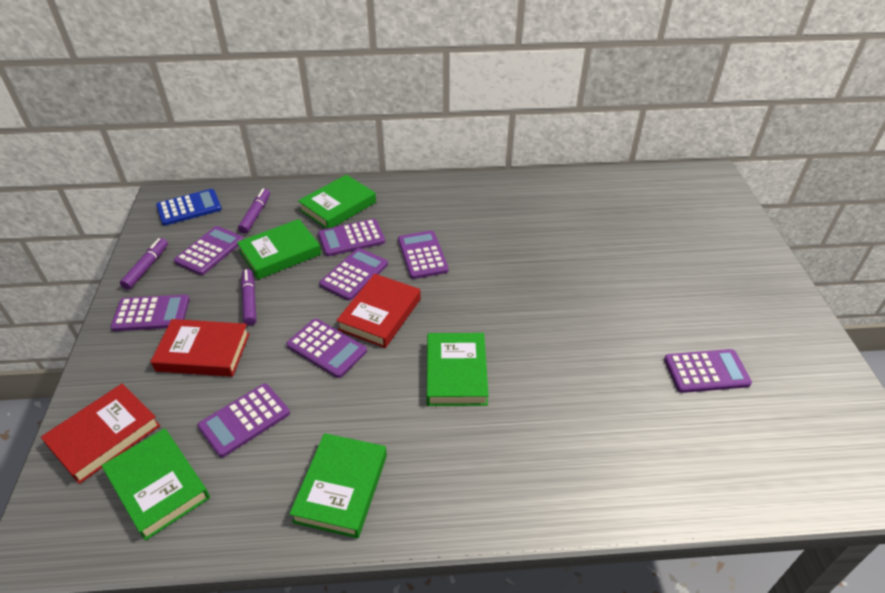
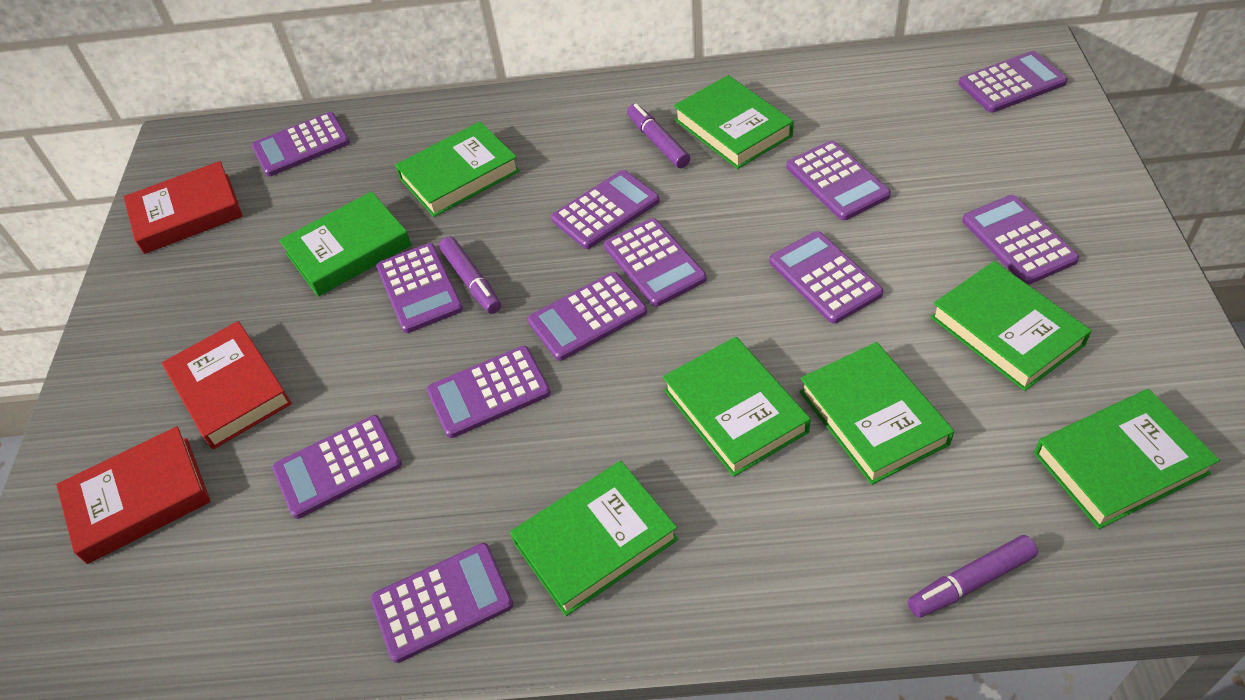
blue calculator: 1 -> 0
green book: 5 -> 8
purple calculator: 8 -> 12

